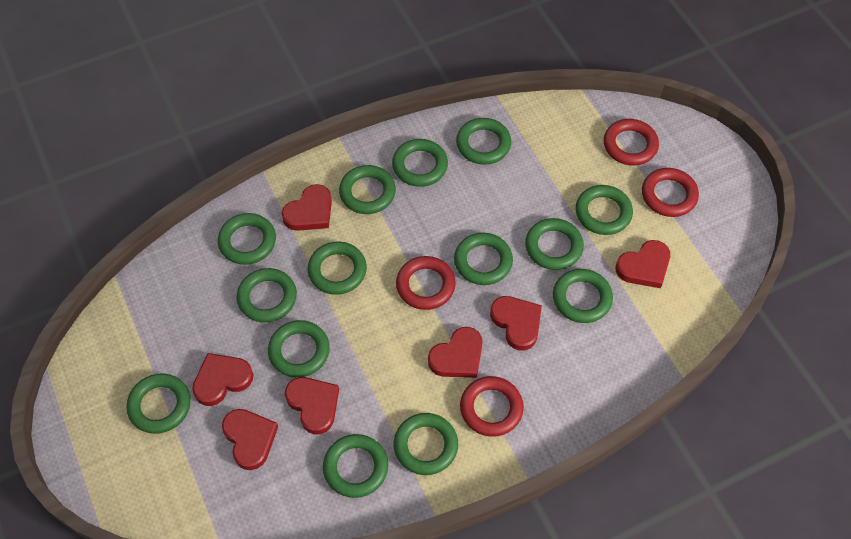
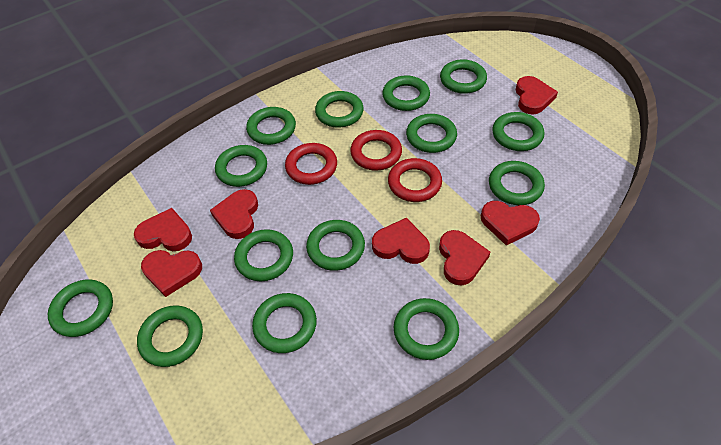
red ring: 4 -> 3

